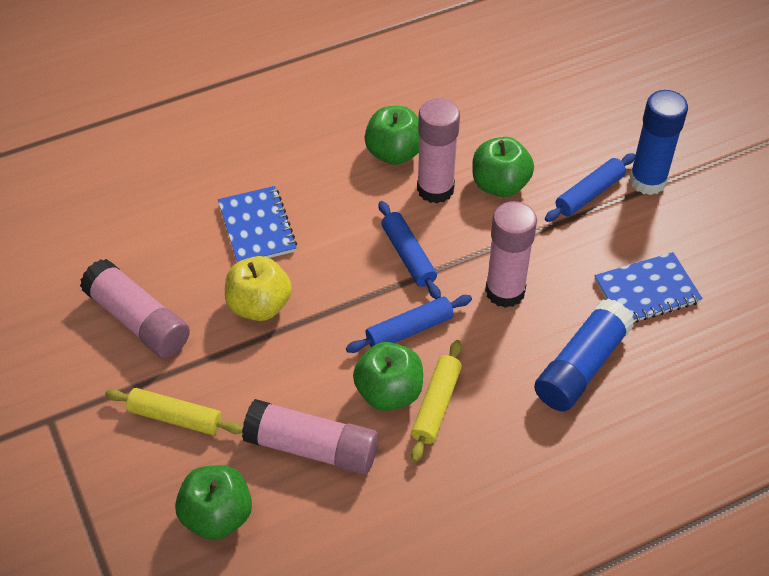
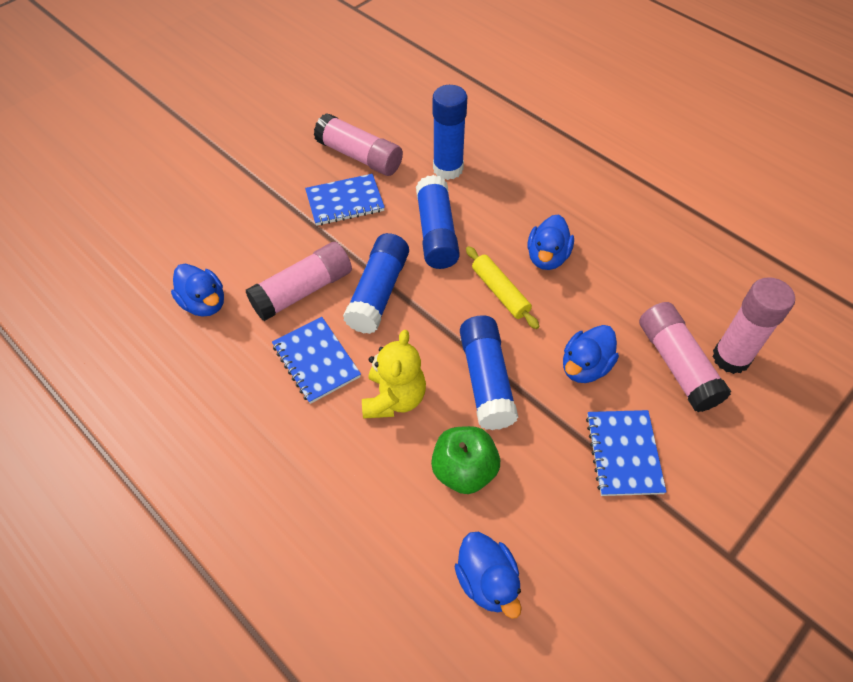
blue duck: 0 -> 4
blue glue stick: 2 -> 4
blue notebook: 2 -> 3
blue rolling pin: 3 -> 0
green apple: 4 -> 1
yellow apple: 1 -> 0
yellow rolling pin: 2 -> 1
yellow teddy bear: 0 -> 1

